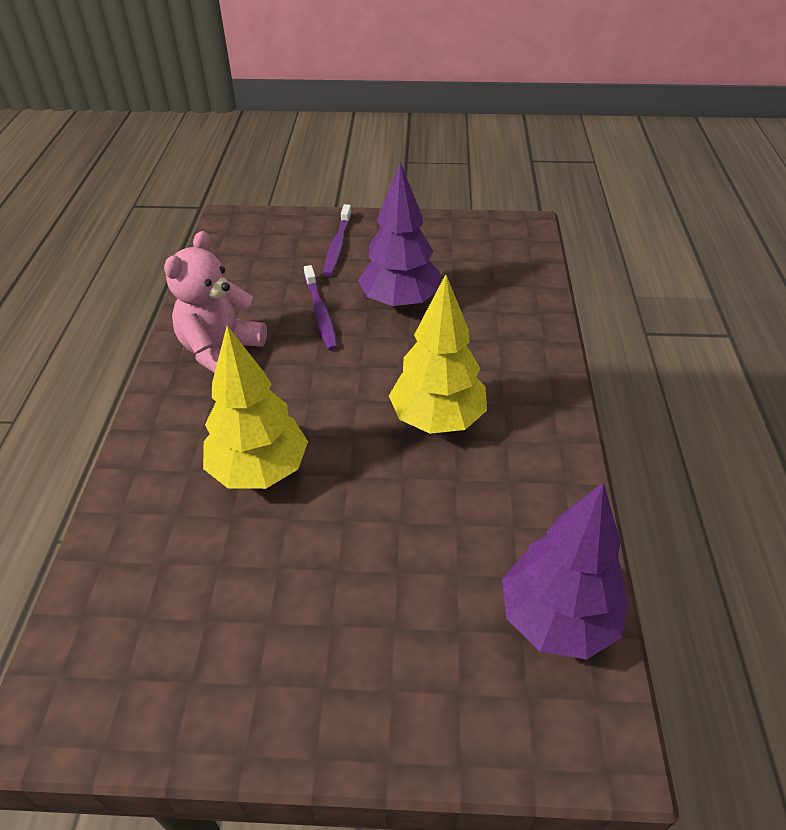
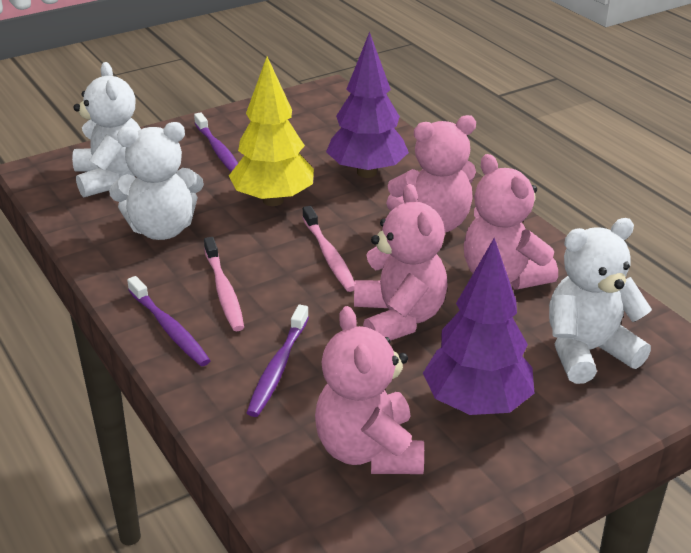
pink teddy bear: 1 -> 4
pink toothbrush: 0 -> 2
purple toothbrush: 2 -> 3
white teddy bear: 0 -> 3
yellow tree: 2 -> 1

